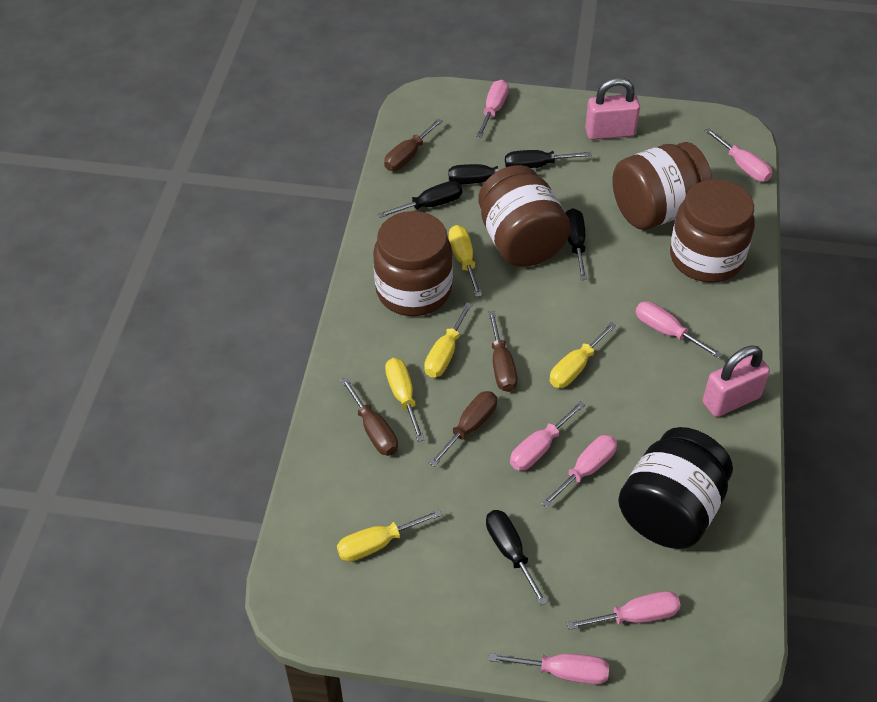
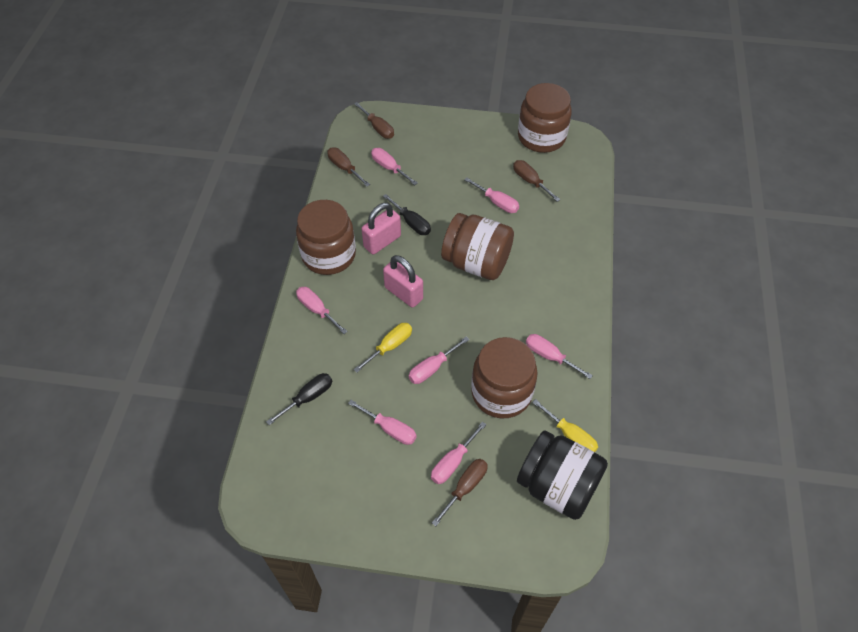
black screwdriver: 5 -> 2
yellow screwdriver: 5 -> 2

